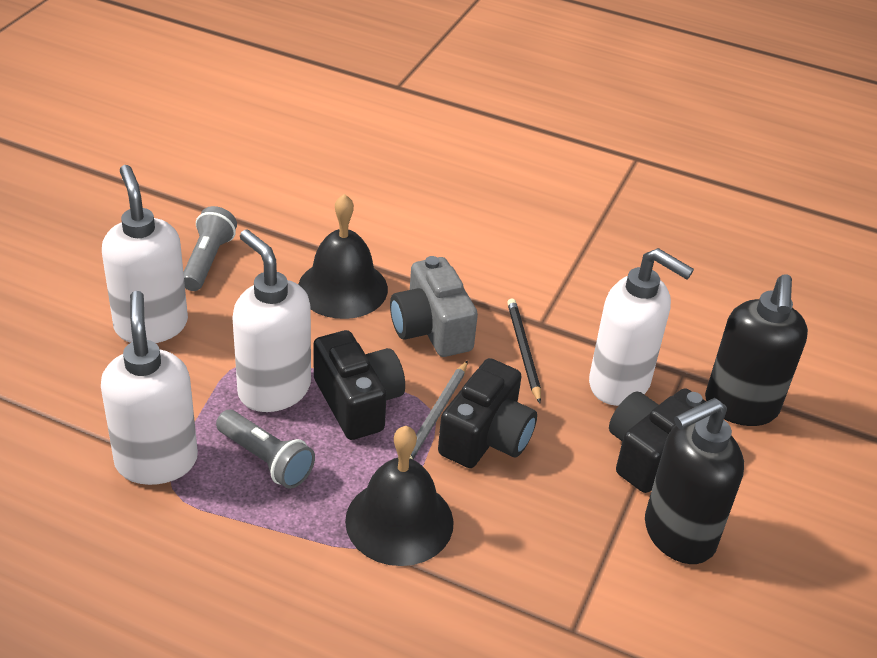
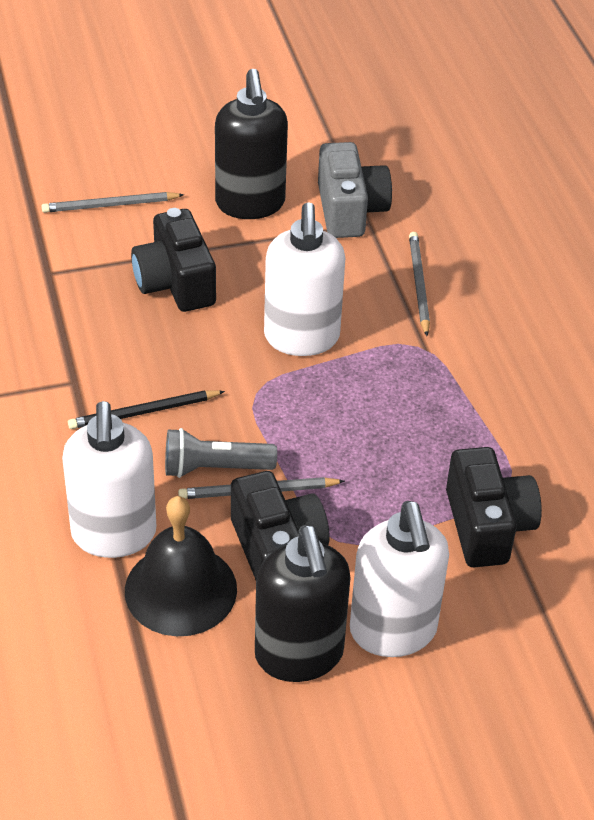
black bell: 2 -> 1
grey flashlight: 2 -> 1
grey pencil: 1 -> 3
white soap dispenser: 4 -> 3

